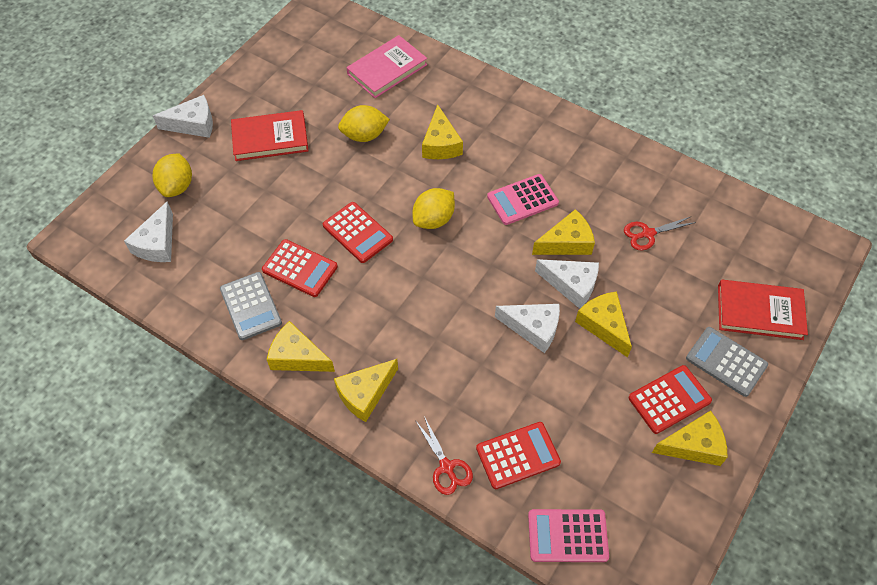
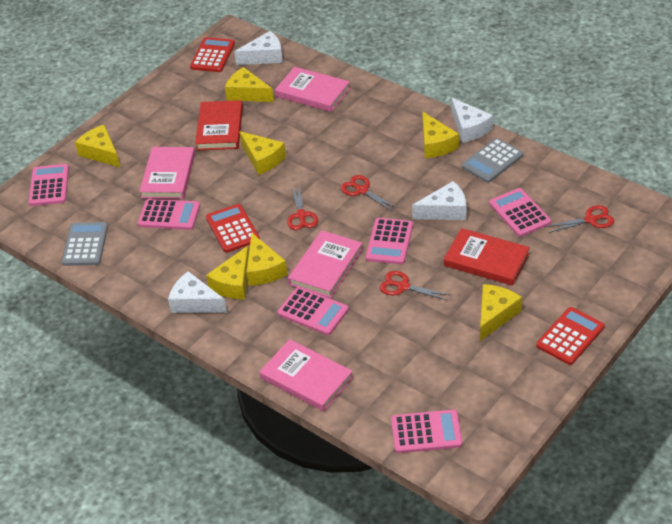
pink book: 1 -> 4
pink calculator: 2 -> 6
red calculator: 4 -> 3
red scissors: 2 -> 4
yellow cheese: 6 -> 7
yellow lemon: 3 -> 0

